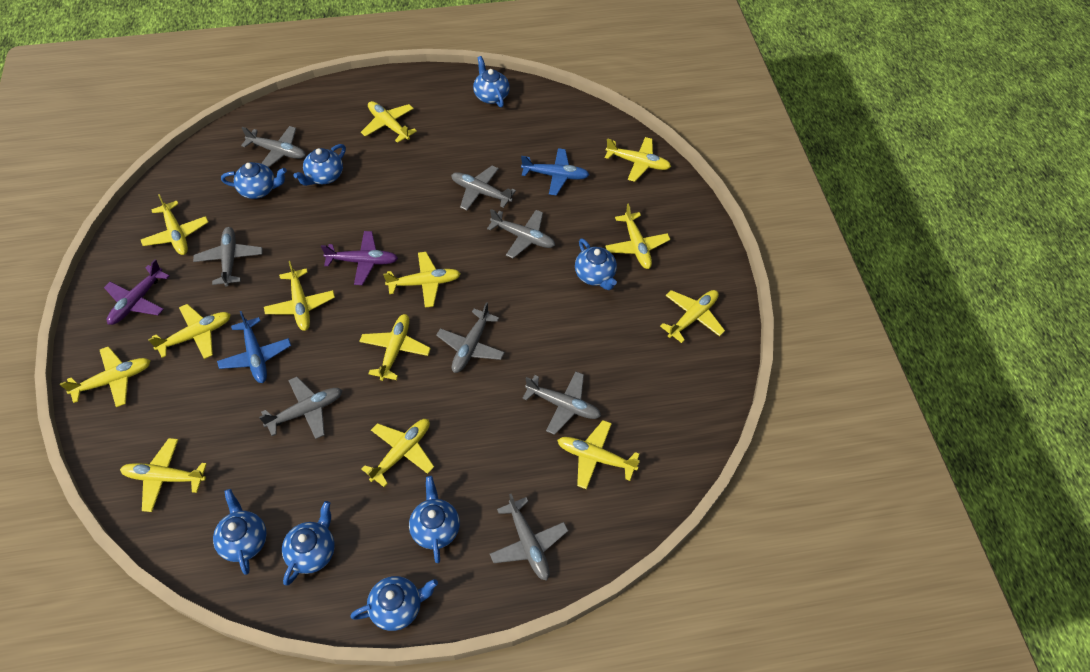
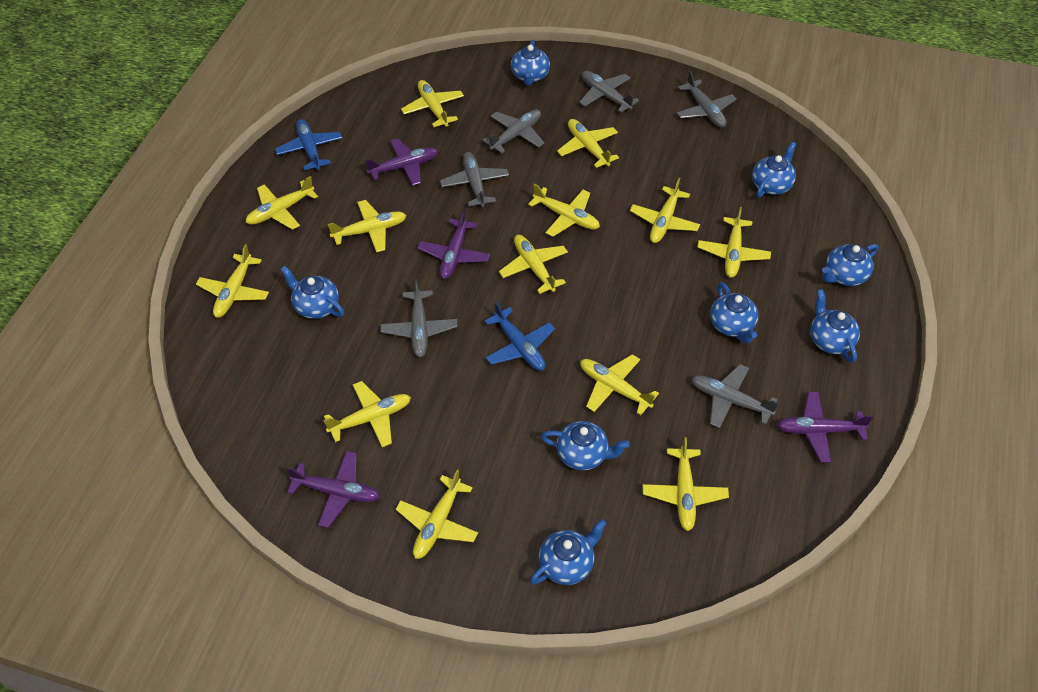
grey plane: 8 -> 6
purple plane: 2 -> 4

